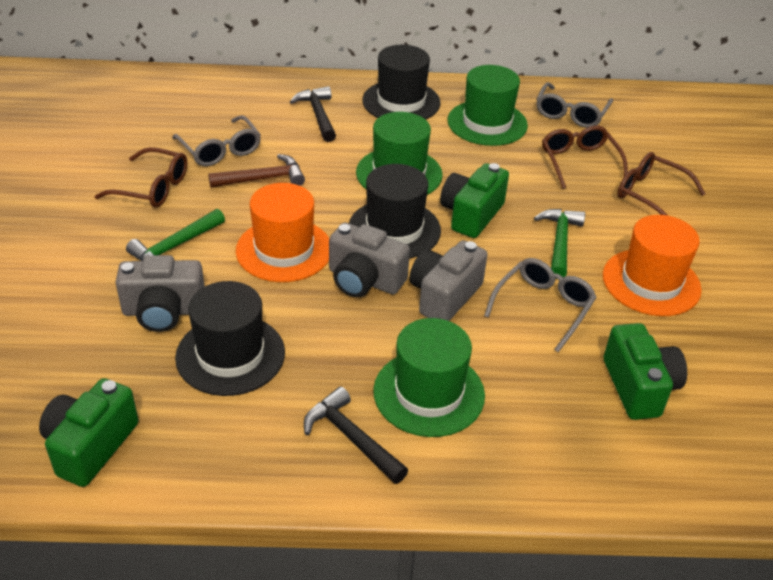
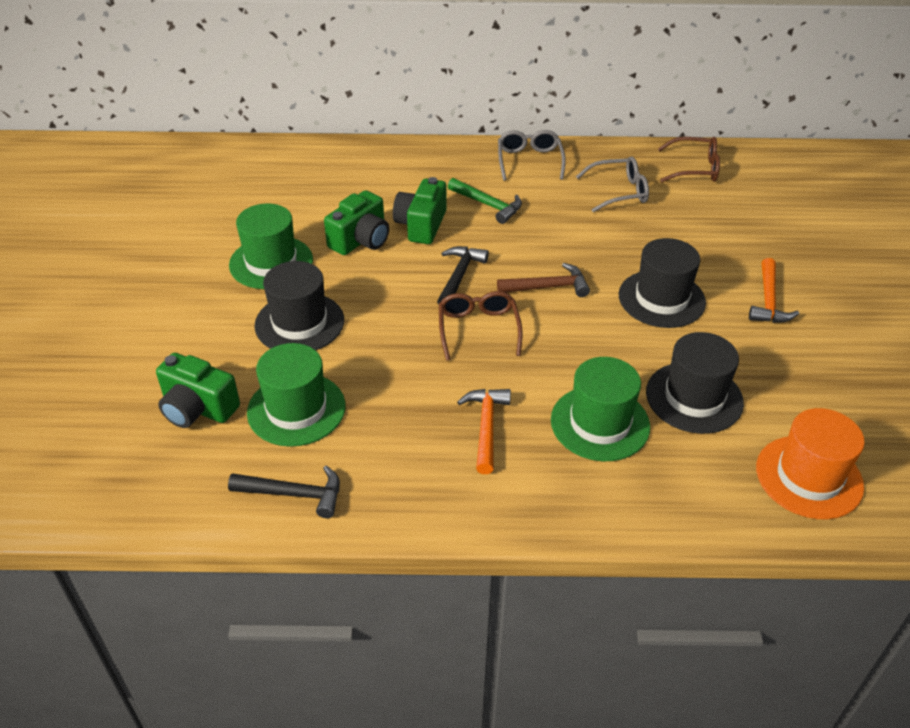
brown glasses: 3 -> 2
green hammer: 2 -> 1
grey camera: 3 -> 0
grey glasses: 3 -> 2
orange hammer: 0 -> 2
orange hat: 2 -> 1

